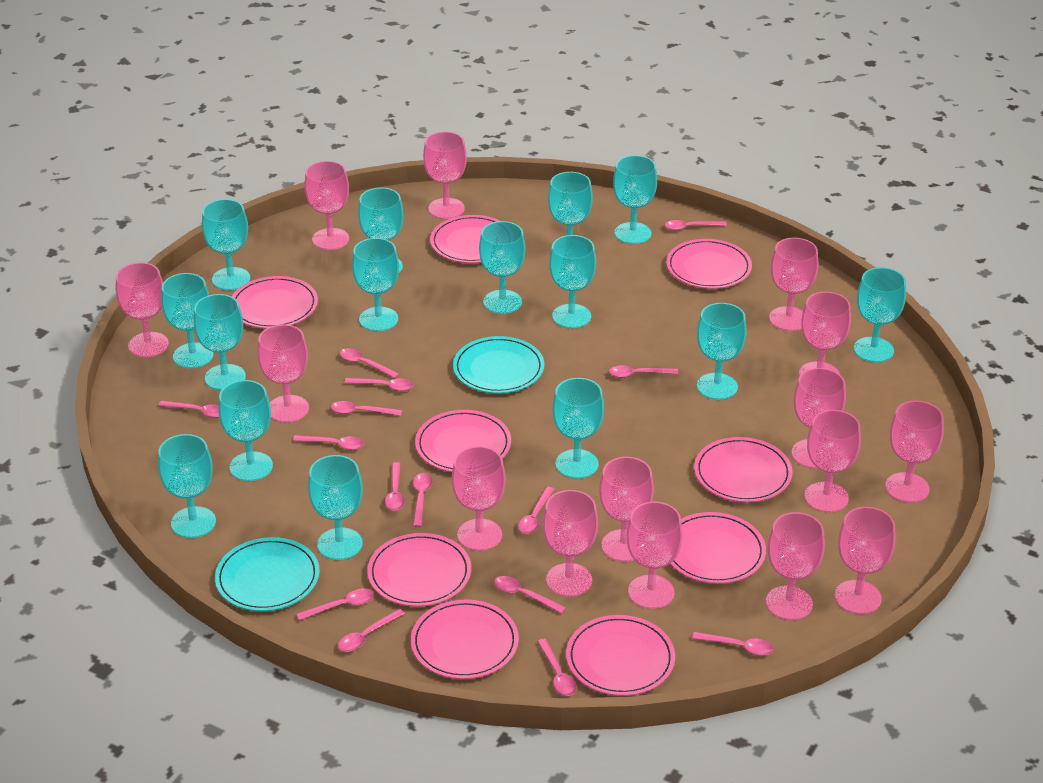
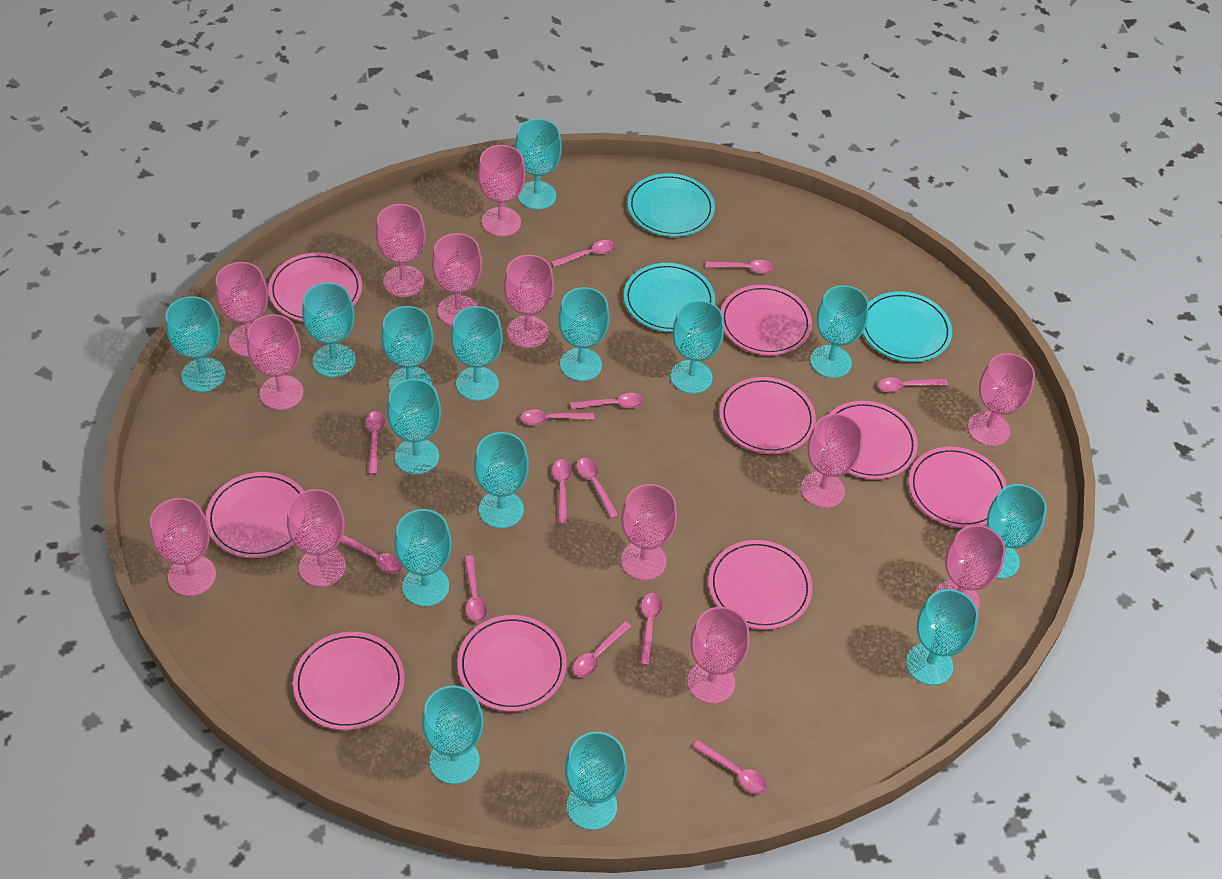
pink goblet: 15 -> 13
pink spoon: 15 -> 13
turquoise plate: 2 -> 3

